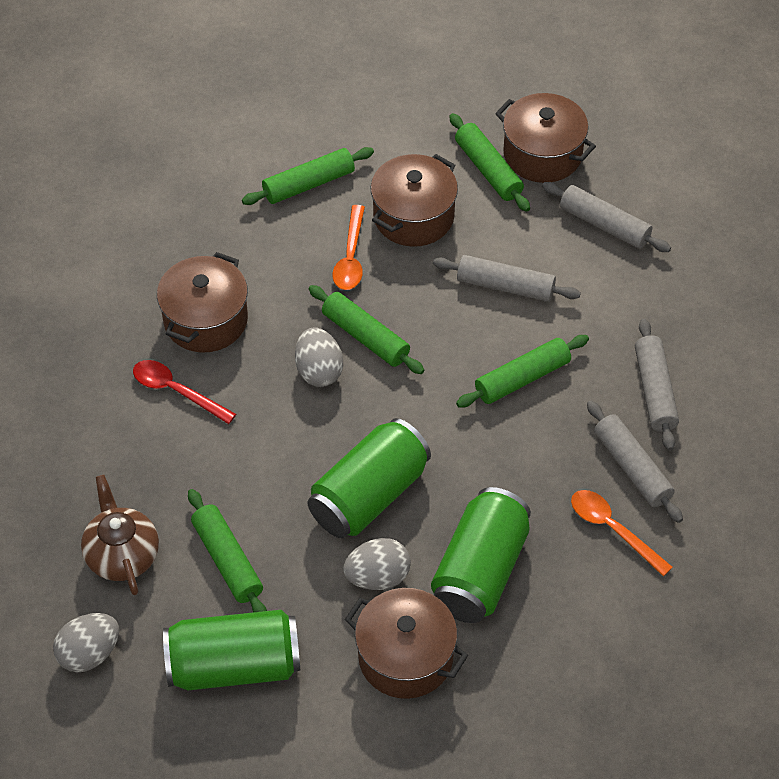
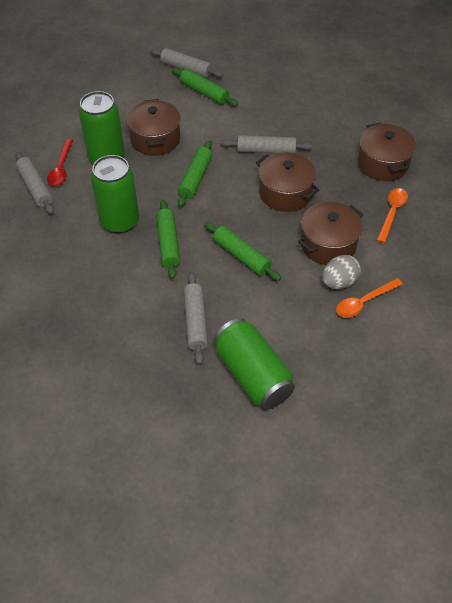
brown teapot: 1 -> 0
green rolling pin: 5 -> 4
grey egg: 3 -> 1

